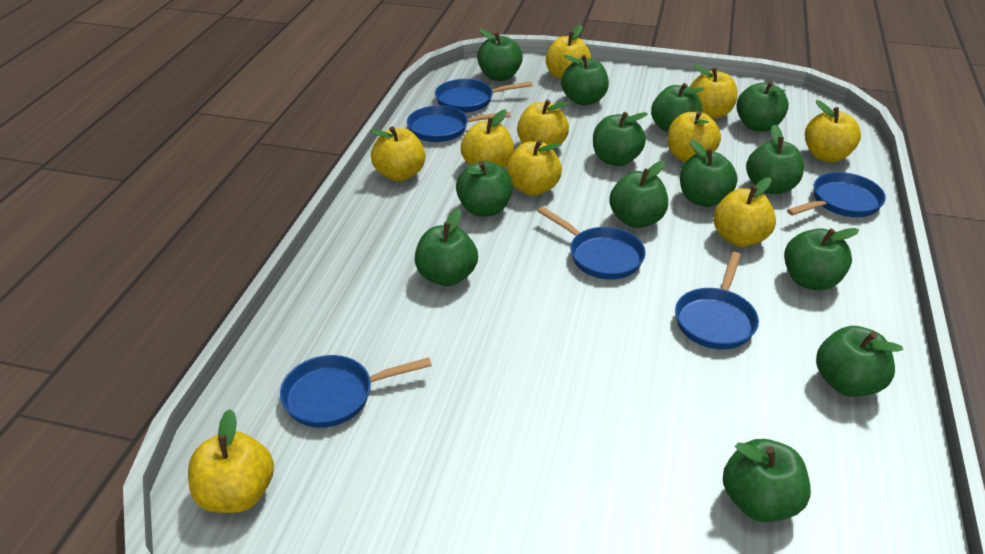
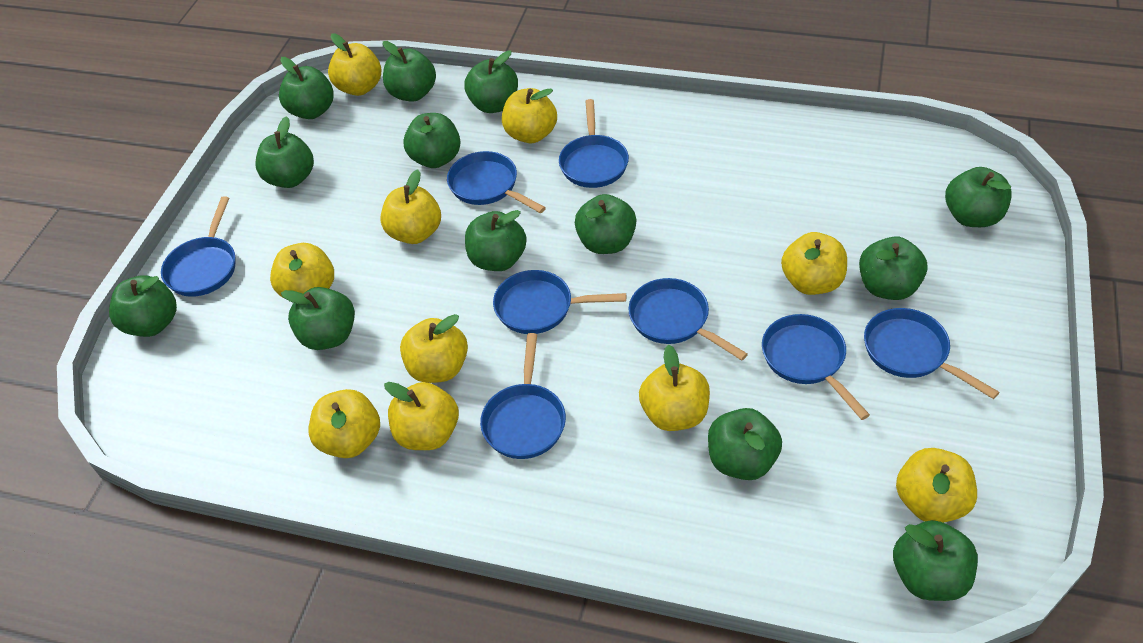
blue pan: 6 -> 8

